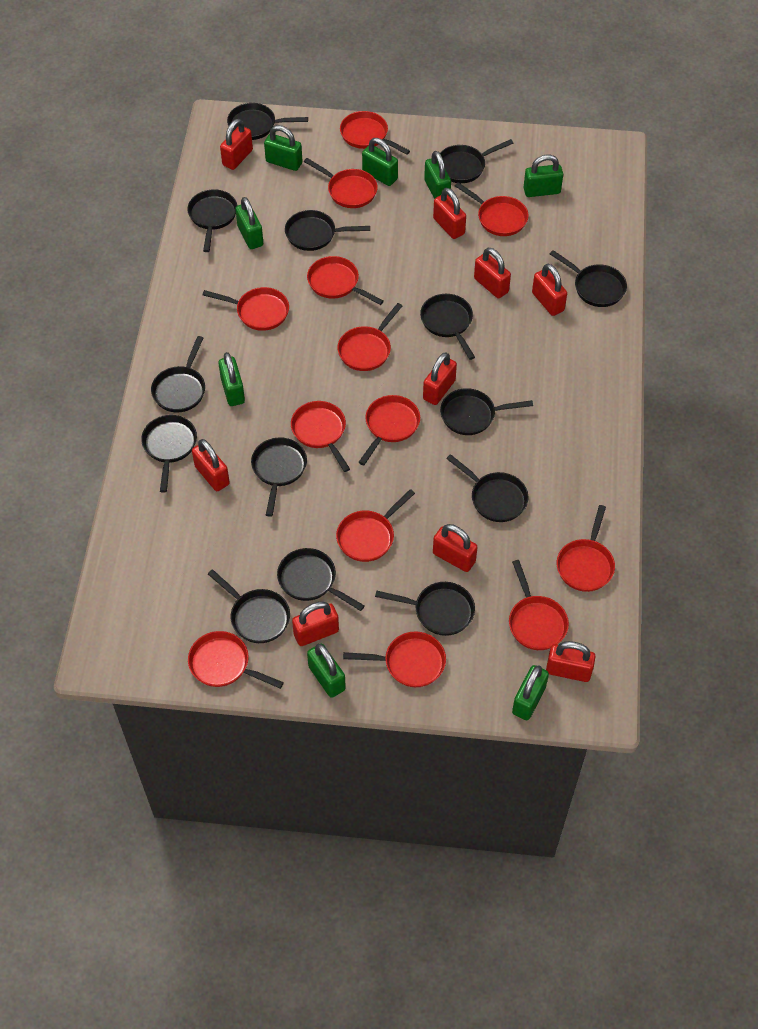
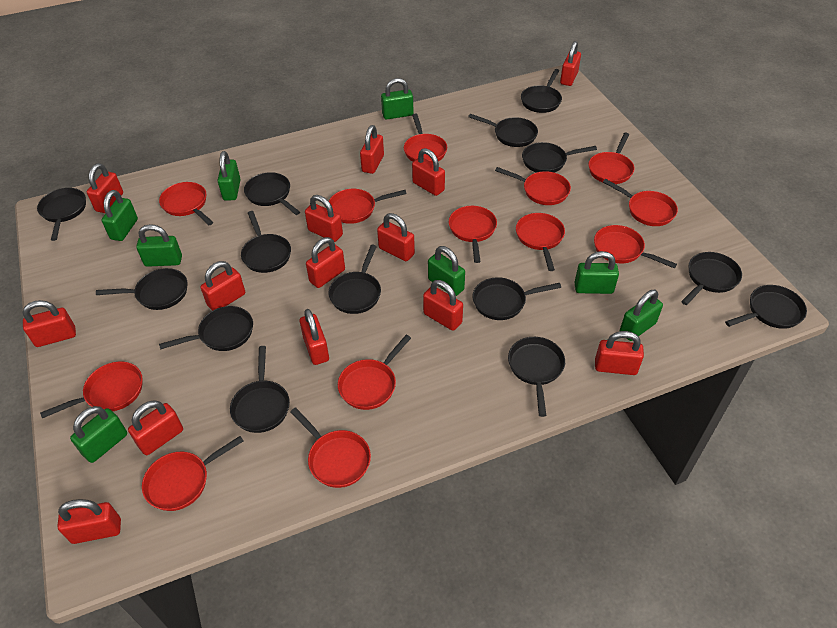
red padlock: 9 -> 14

